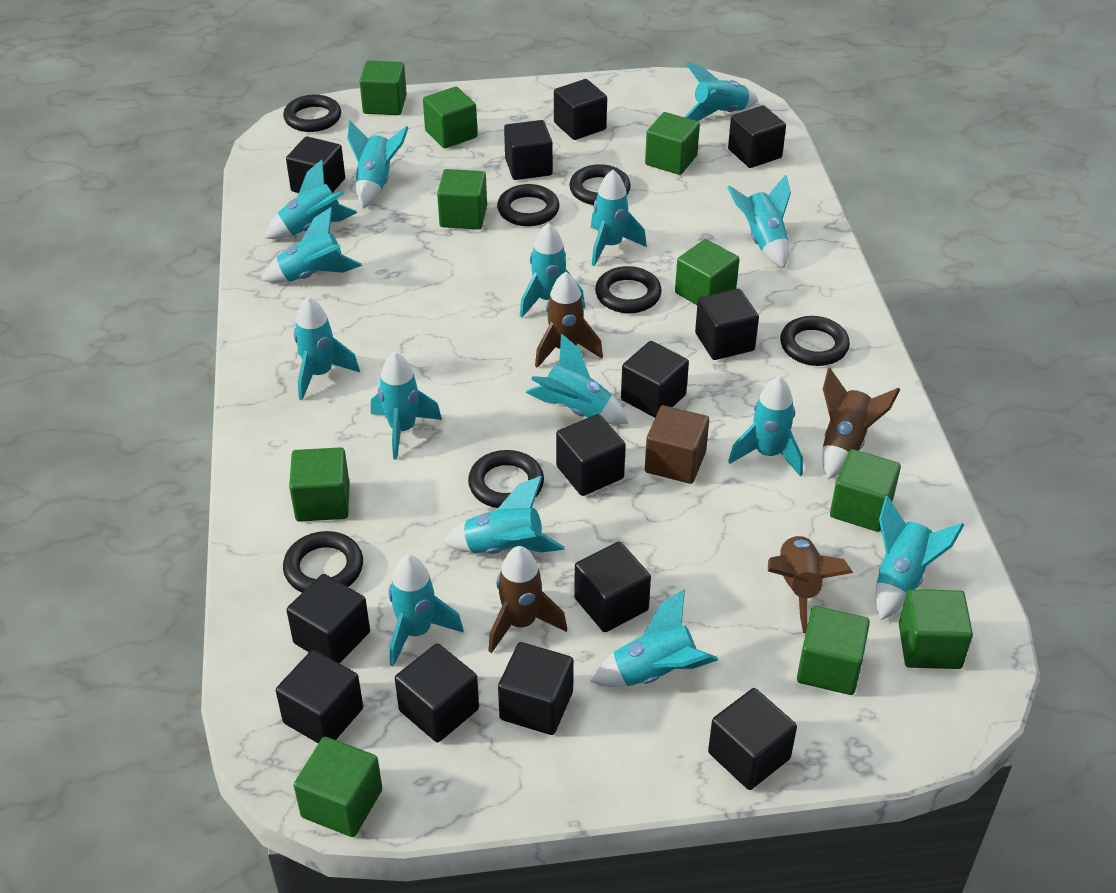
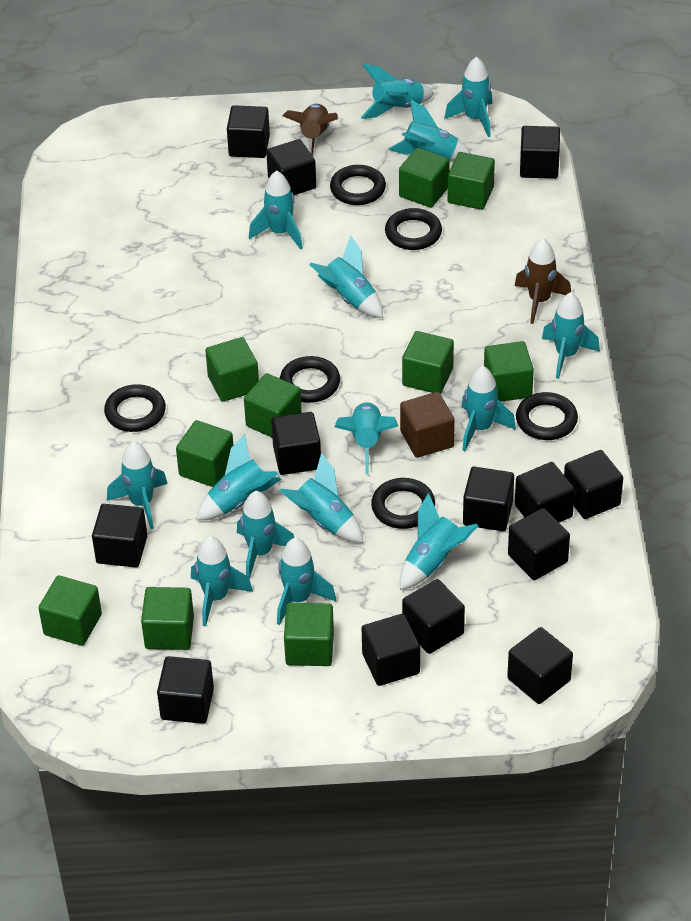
black ring: 7 -> 6
brown rocket: 4 -> 2

